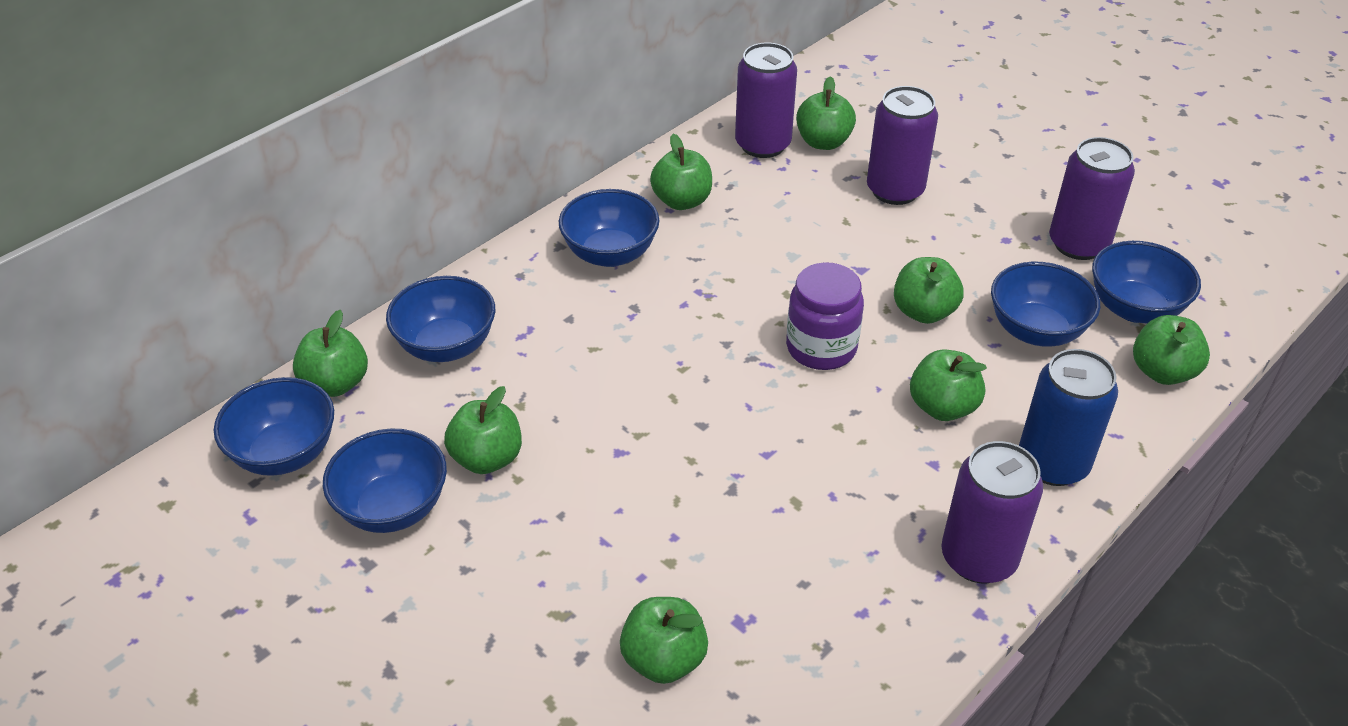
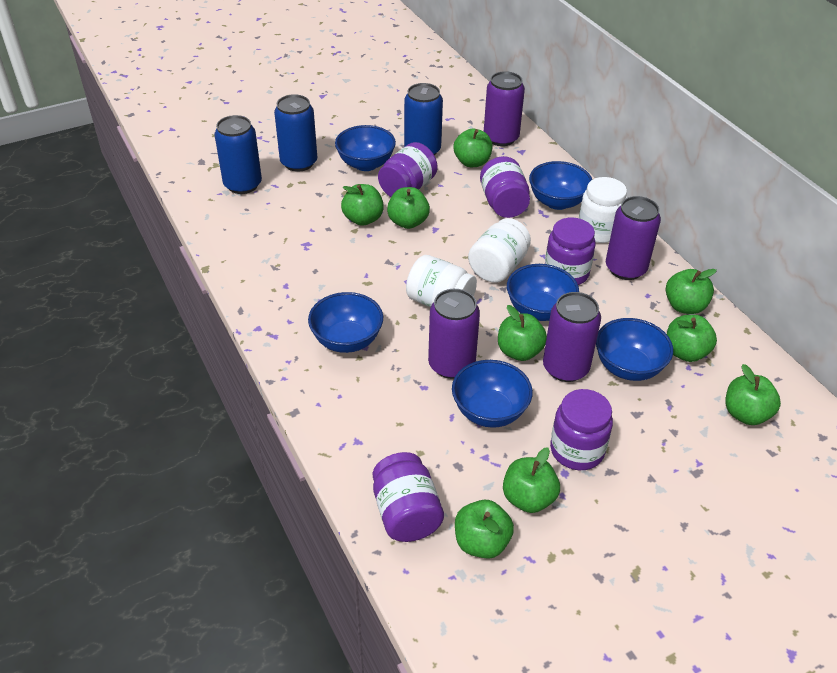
blue can: 1 -> 3
green apple: 8 -> 9
purple jar: 1 -> 5
white jar: 0 -> 3

